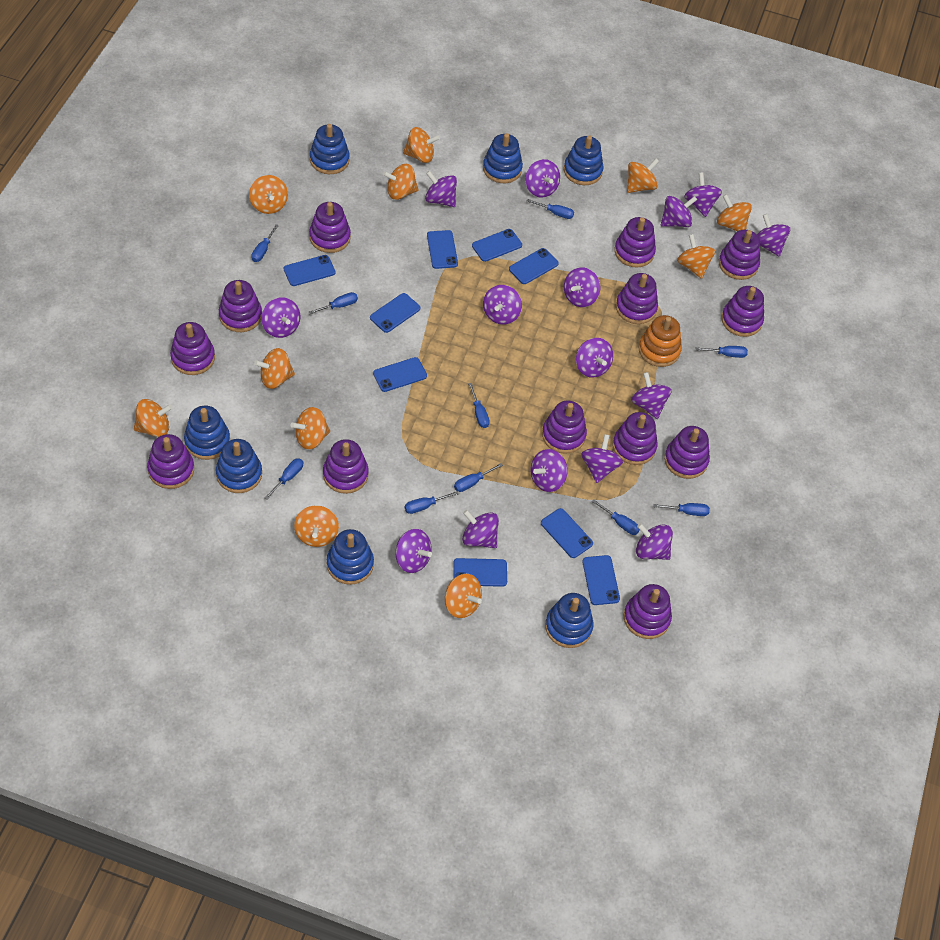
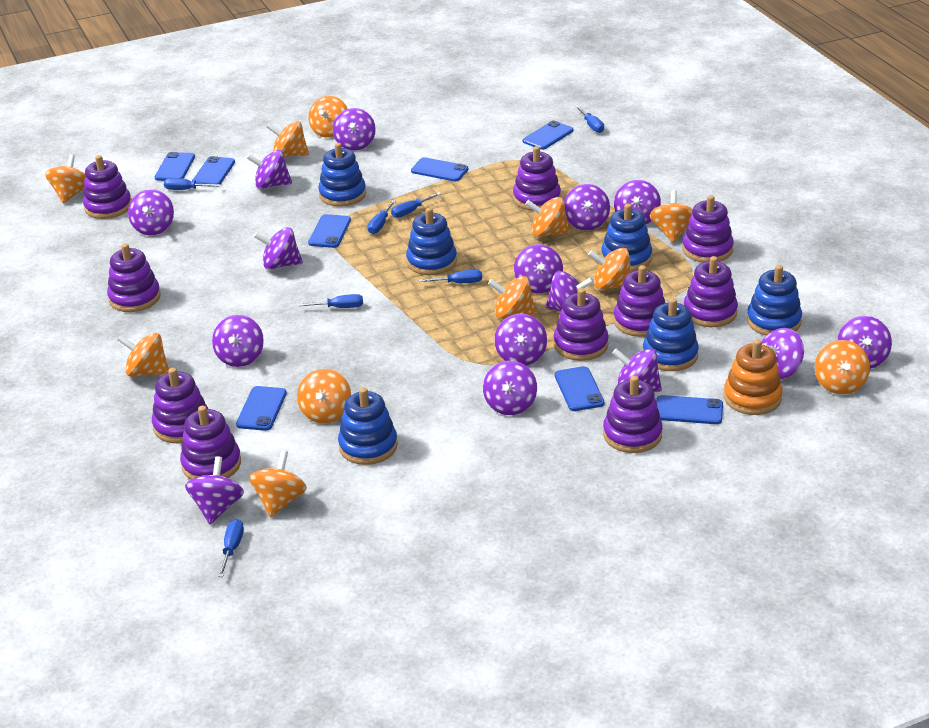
blue phone: 9 -> 8
blue screwdriver: 10 -> 7
blue stacking toy: 7 -> 6
purple stacking toy: 13 -> 10

